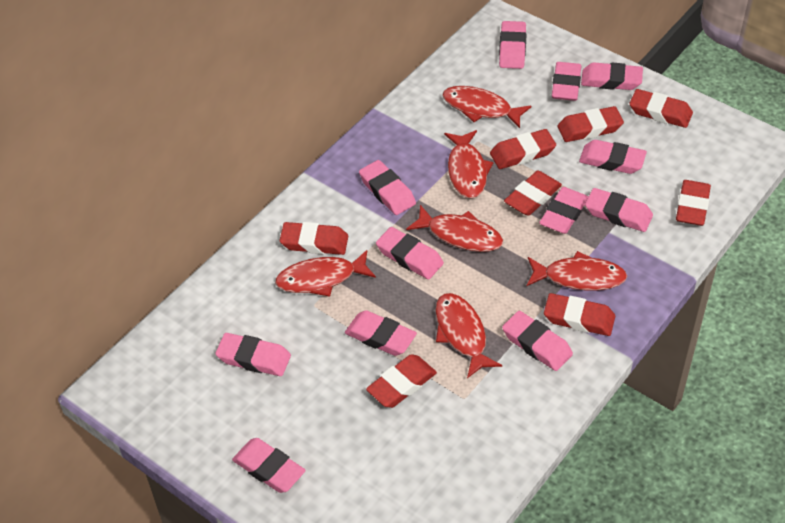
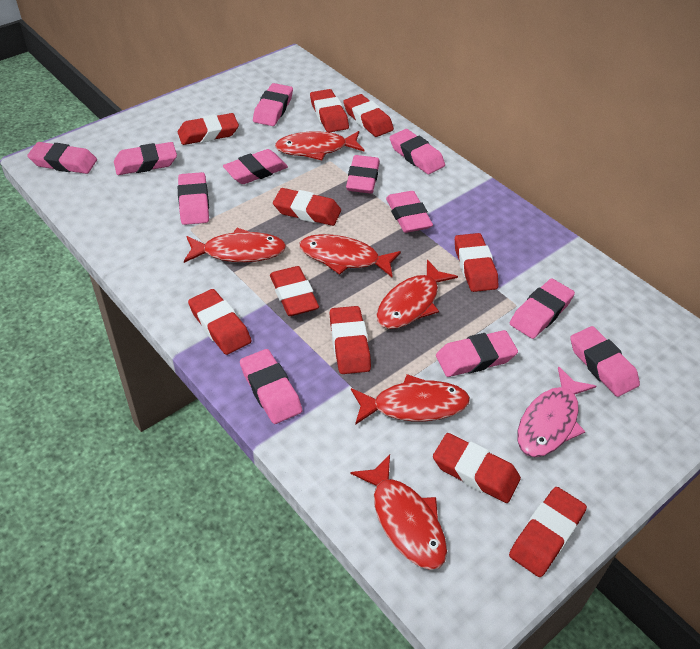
pink fish: 0 -> 1
red eraser: 8 -> 10

